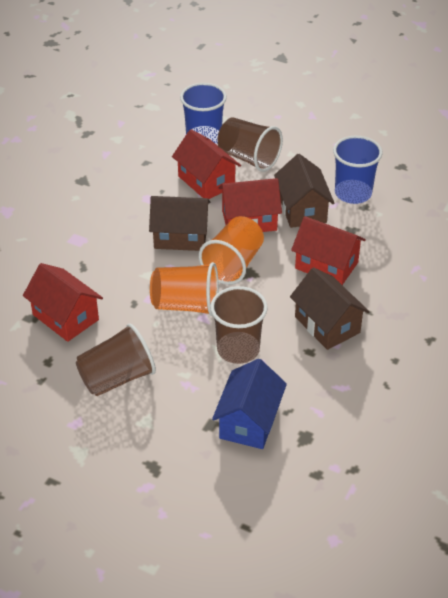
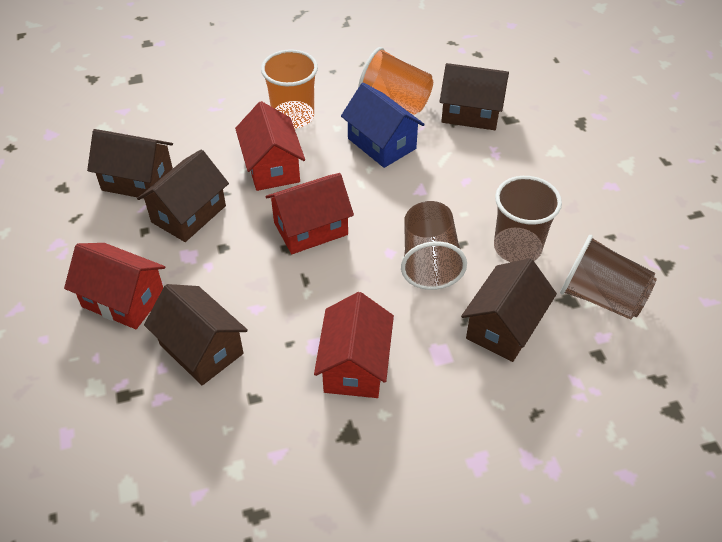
blue cup: 2 -> 0
brown house: 3 -> 5

